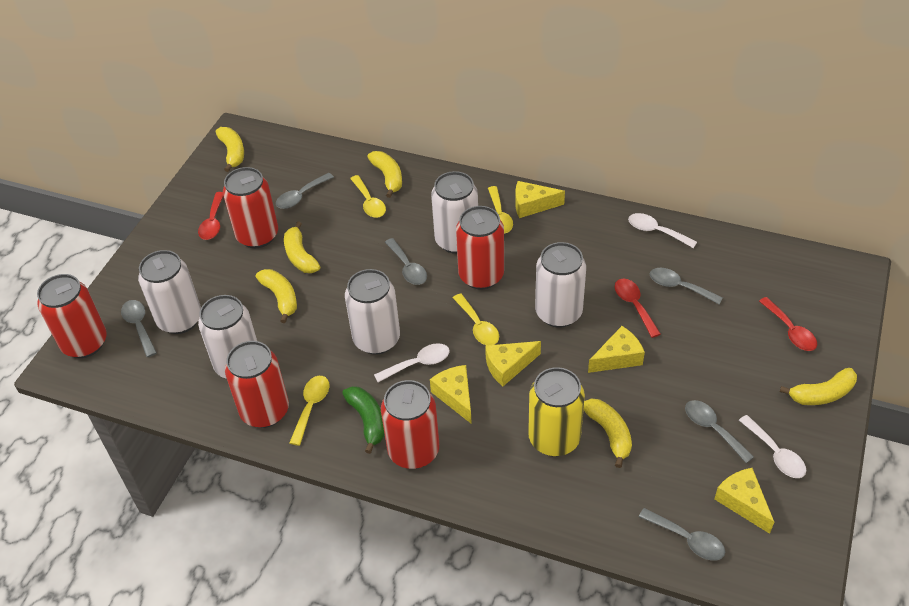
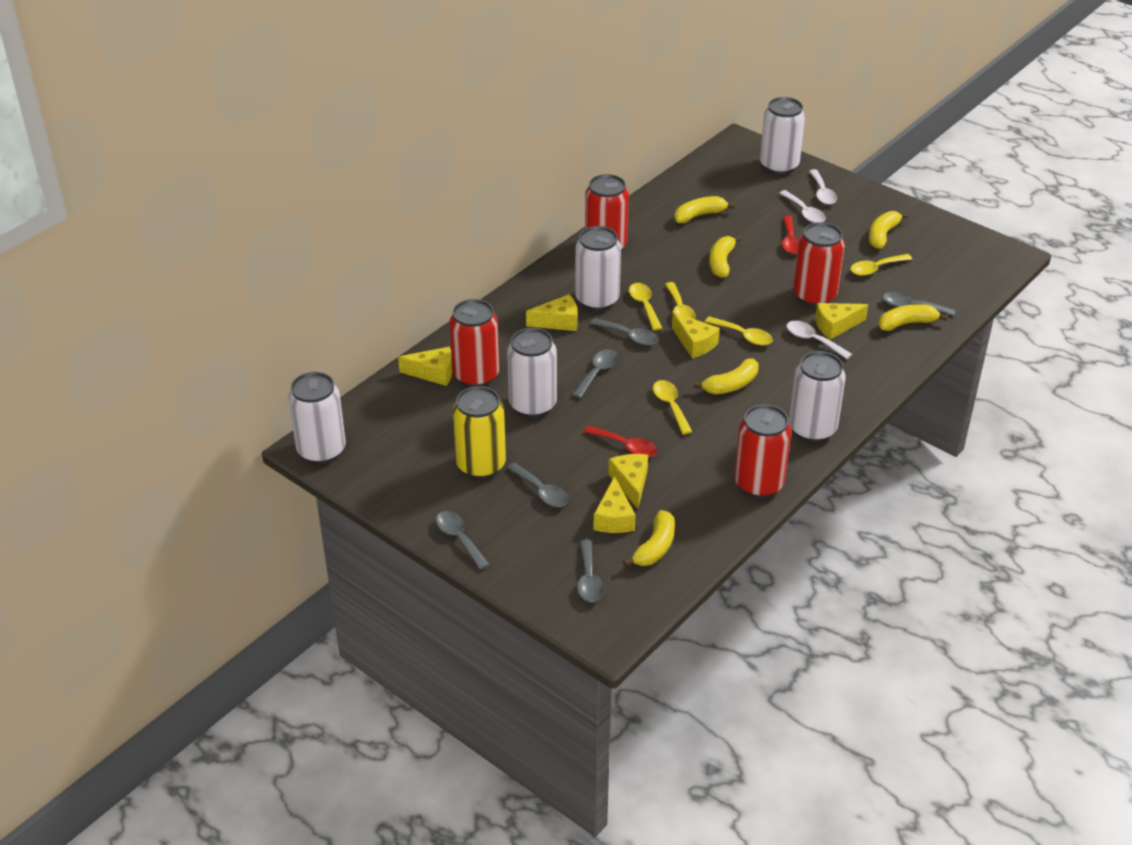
green banana: 1 -> 0
red can: 5 -> 4
red spoon: 3 -> 2
yellow cheese: 5 -> 6
yellow spoon: 4 -> 5

